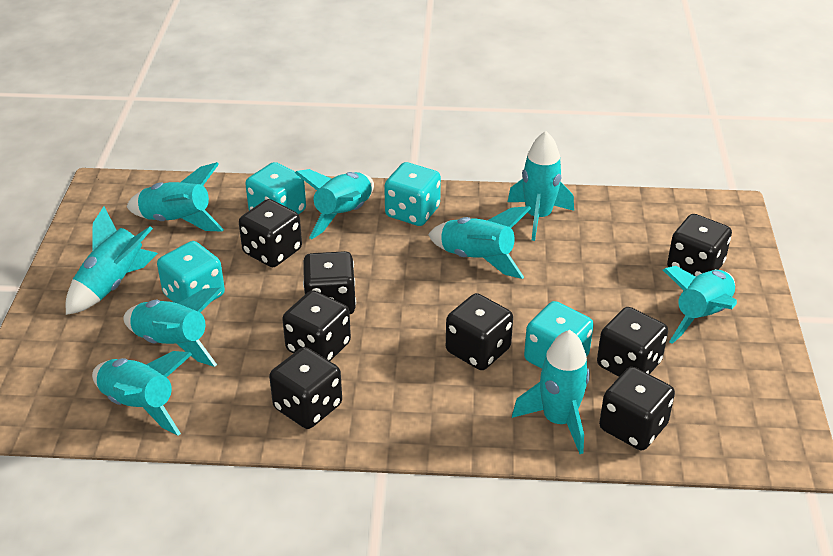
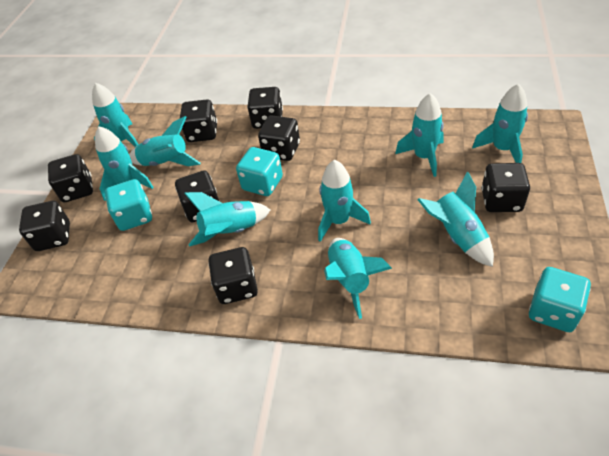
turquoise dice: 4 -> 3

